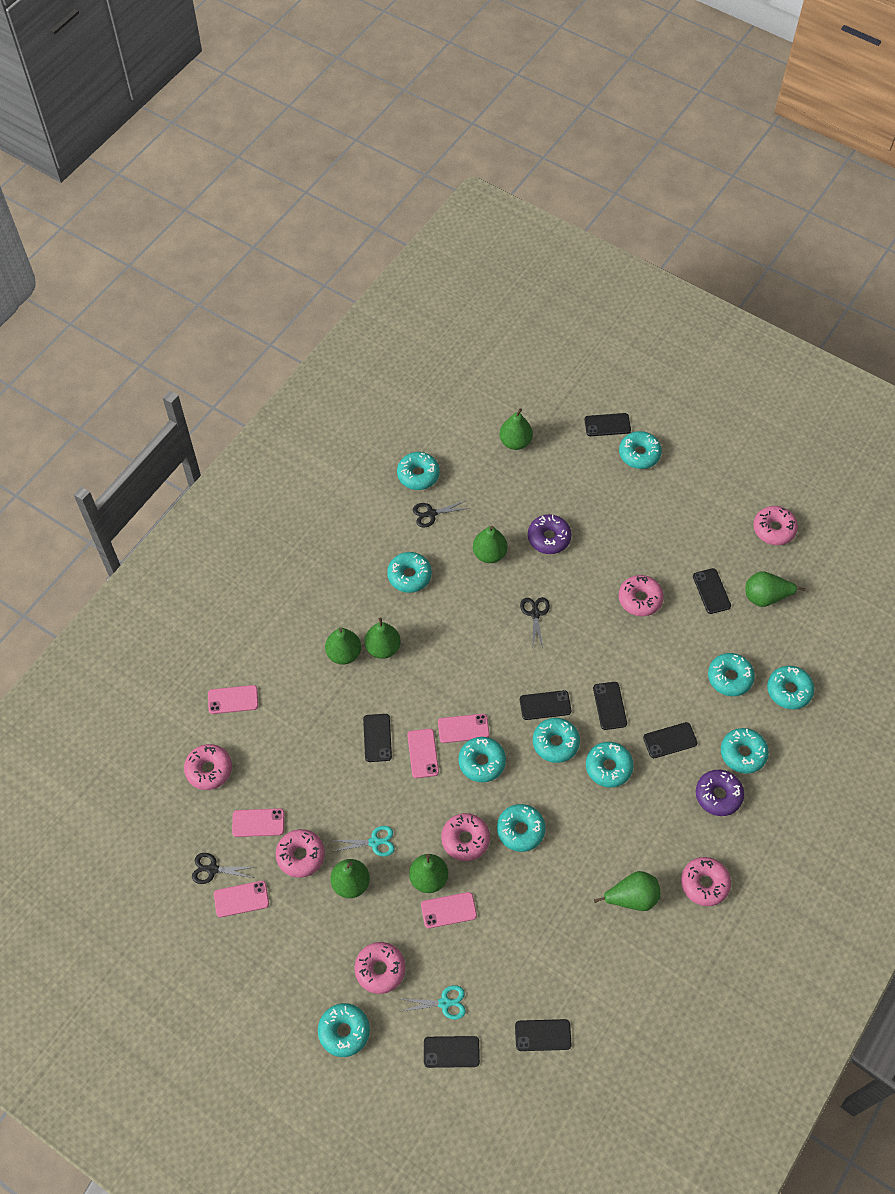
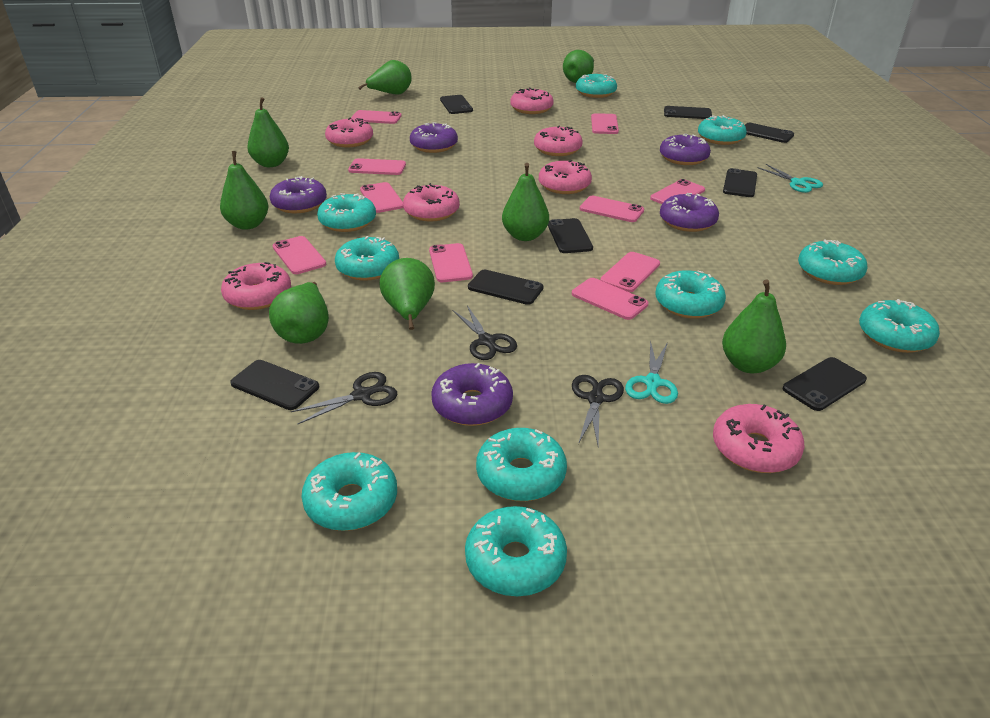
pink phone: 6 -> 10
purple donut: 2 -> 5
turquoise donut: 11 -> 10

